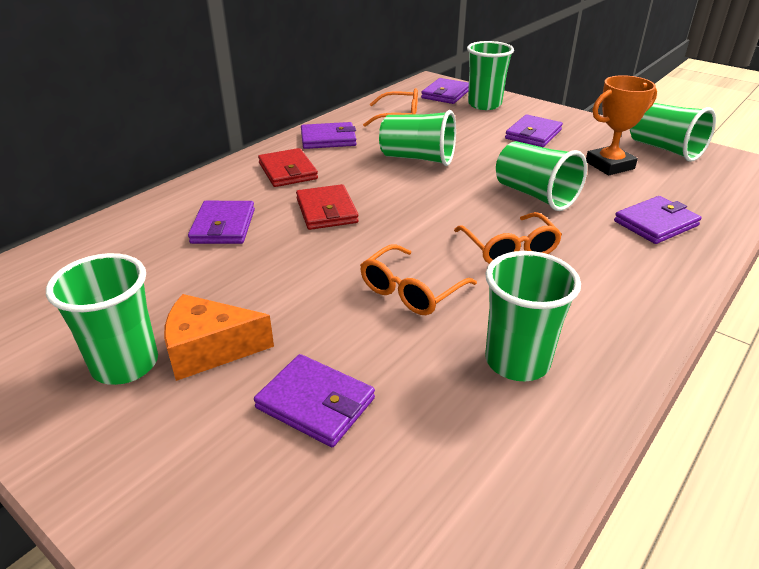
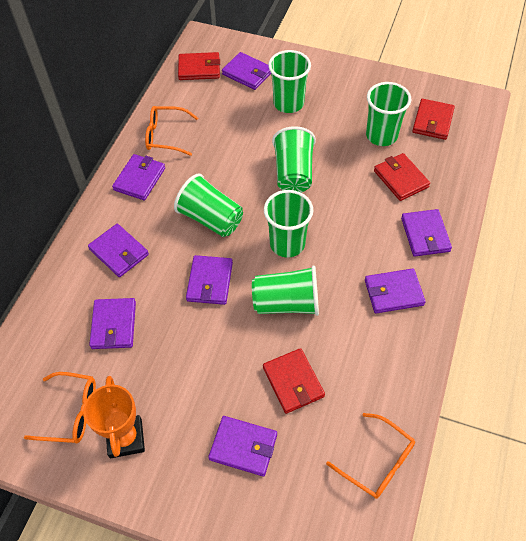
orange cheese: 1 -> 0
purple wallet: 6 -> 8
red wallet: 2 -> 4

